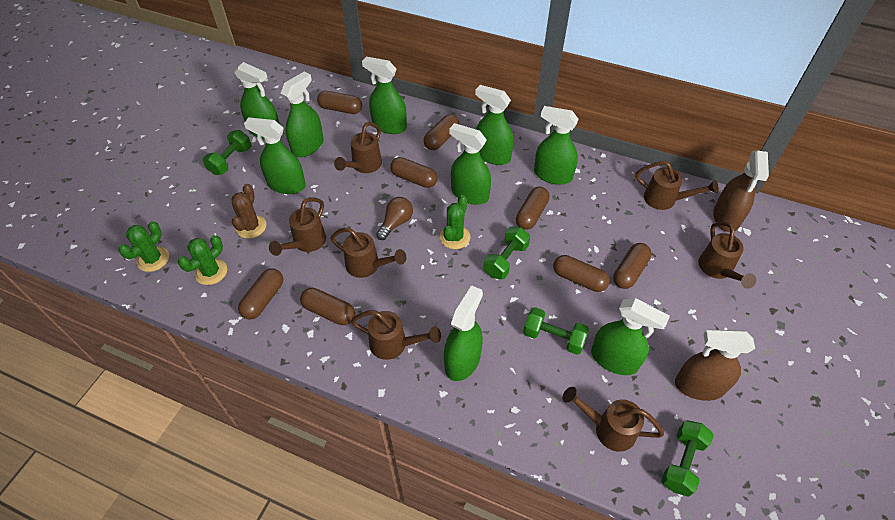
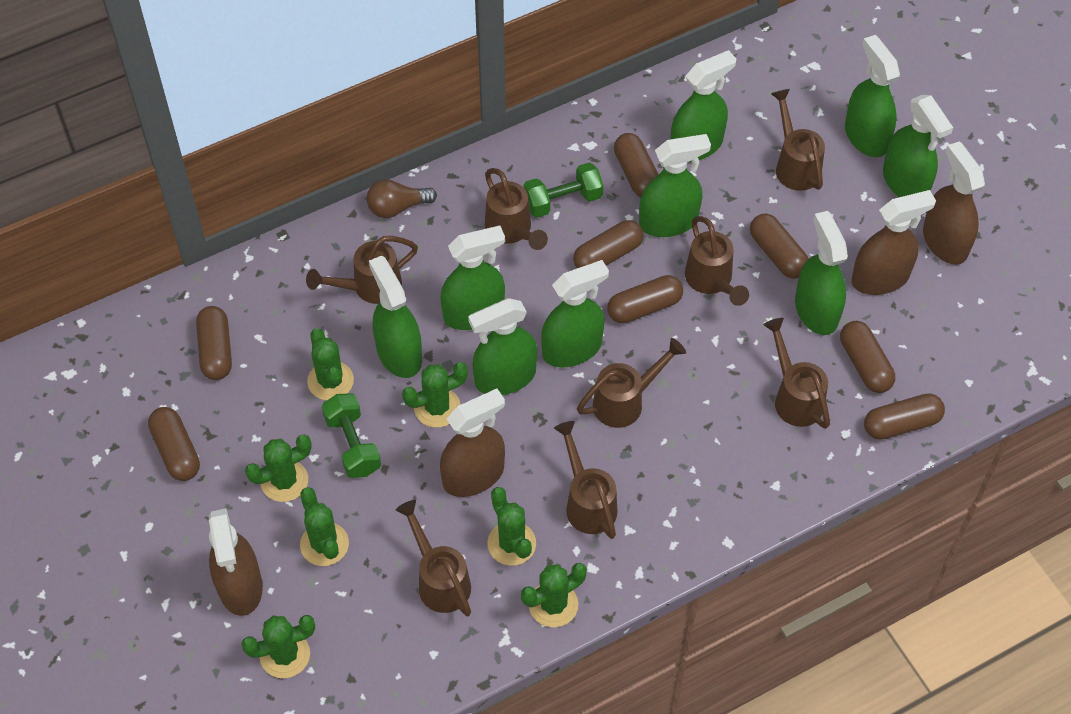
brown cactus: 1 -> 0
brown spray bottle: 2 -> 4
brown watering can: 7 -> 8
green cactus: 3 -> 7
green dumbbell: 4 -> 2

